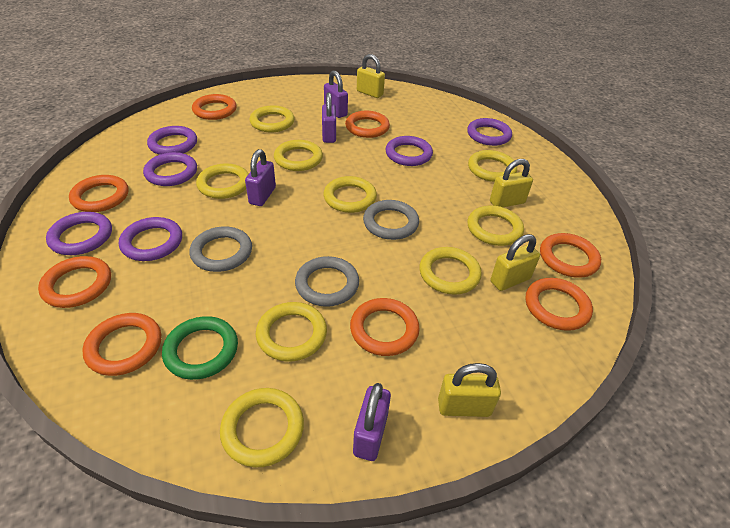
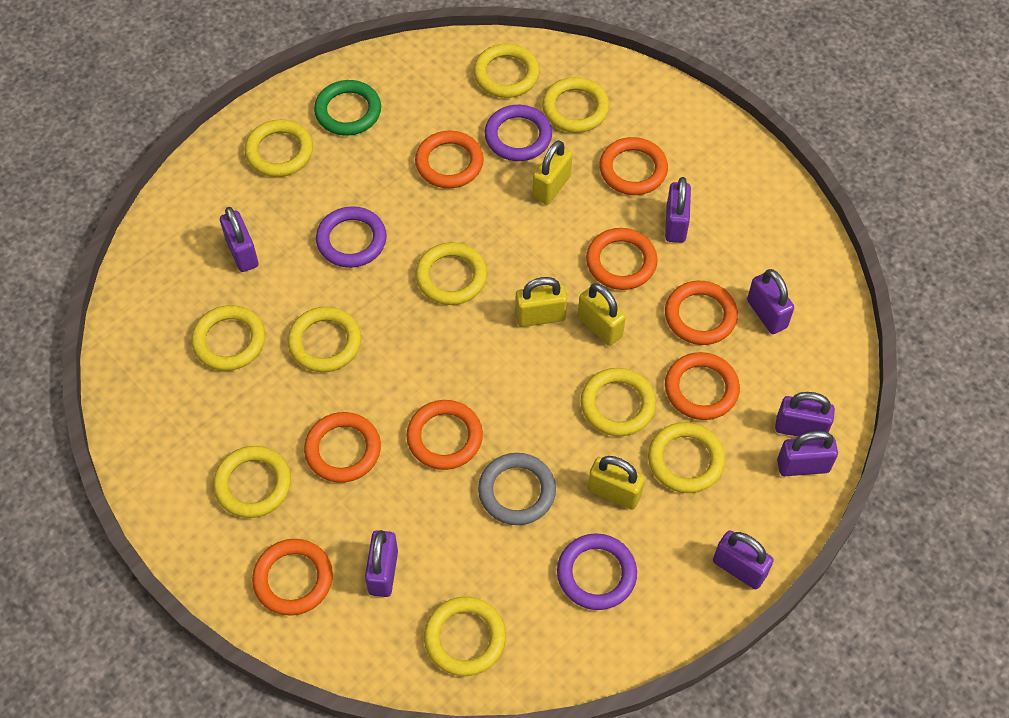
grey ring: 3 -> 1
purple padlock: 4 -> 7
purple ring: 6 -> 3
yellow ring: 9 -> 10

